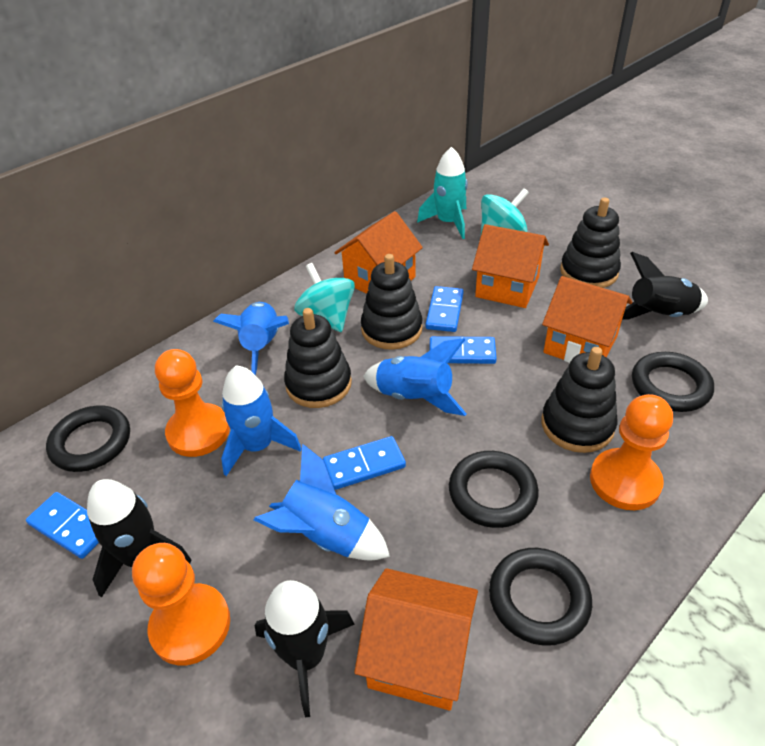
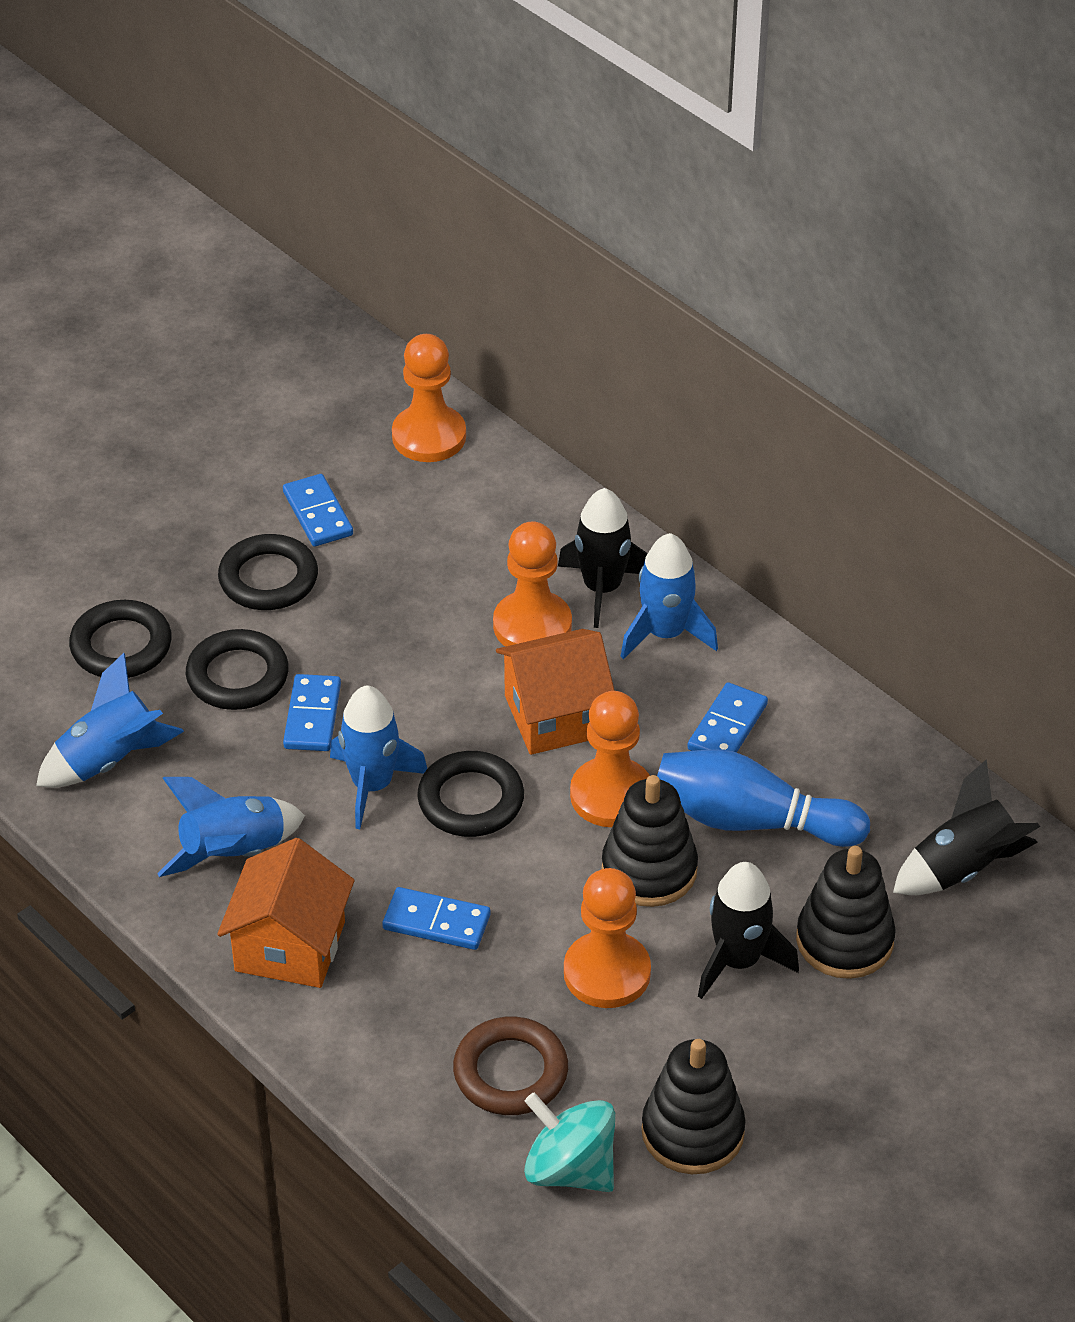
black stacking toy: 4 -> 3
blue bowling pin: 0 -> 1
brown ring: 0 -> 1
orange house: 4 -> 2
orange pawn: 3 -> 4
turquoise rocket: 1 -> 0
turquoise spinning top: 2 -> 1

